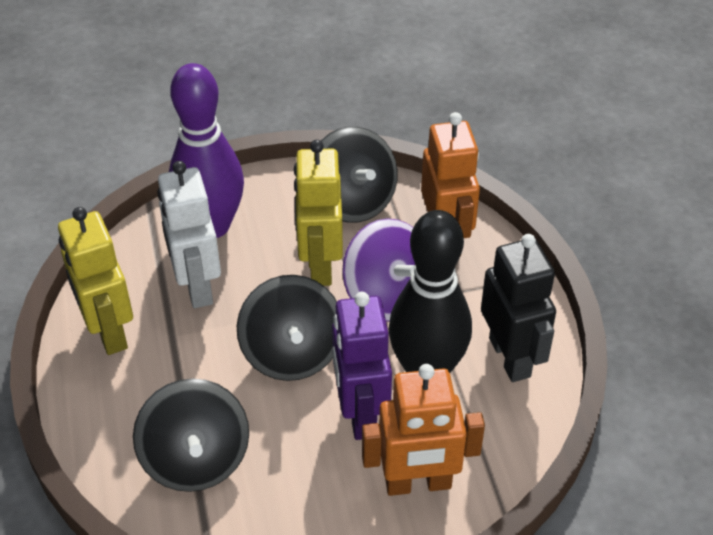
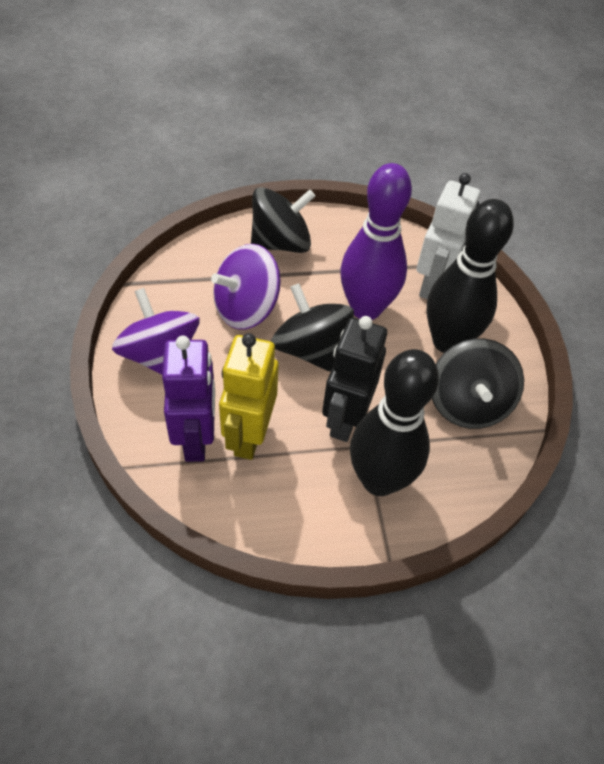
black bowling pin: 1 -> 2
orange robot: 2 -> 0
purple spinning top: 1 -> 2
yellow robot: 2 -> 1

